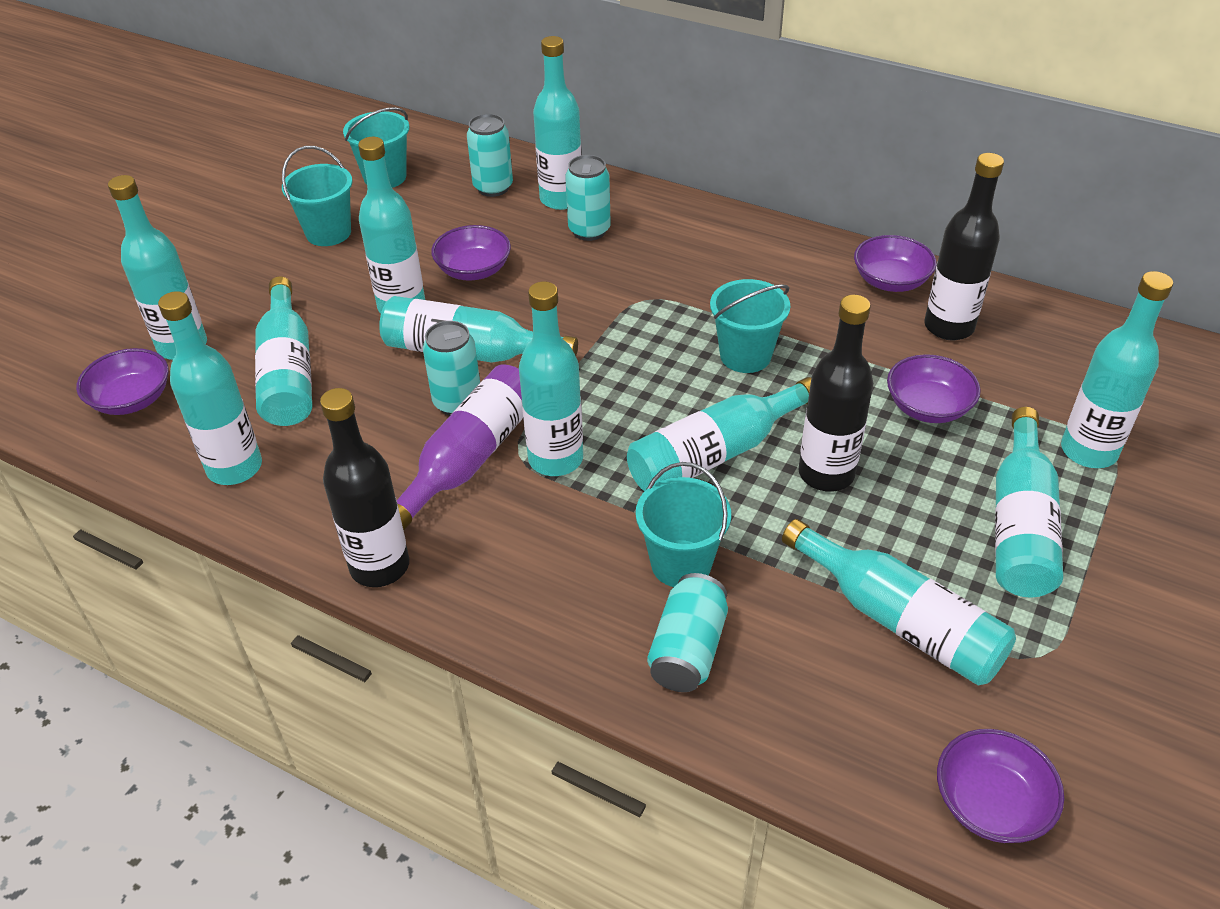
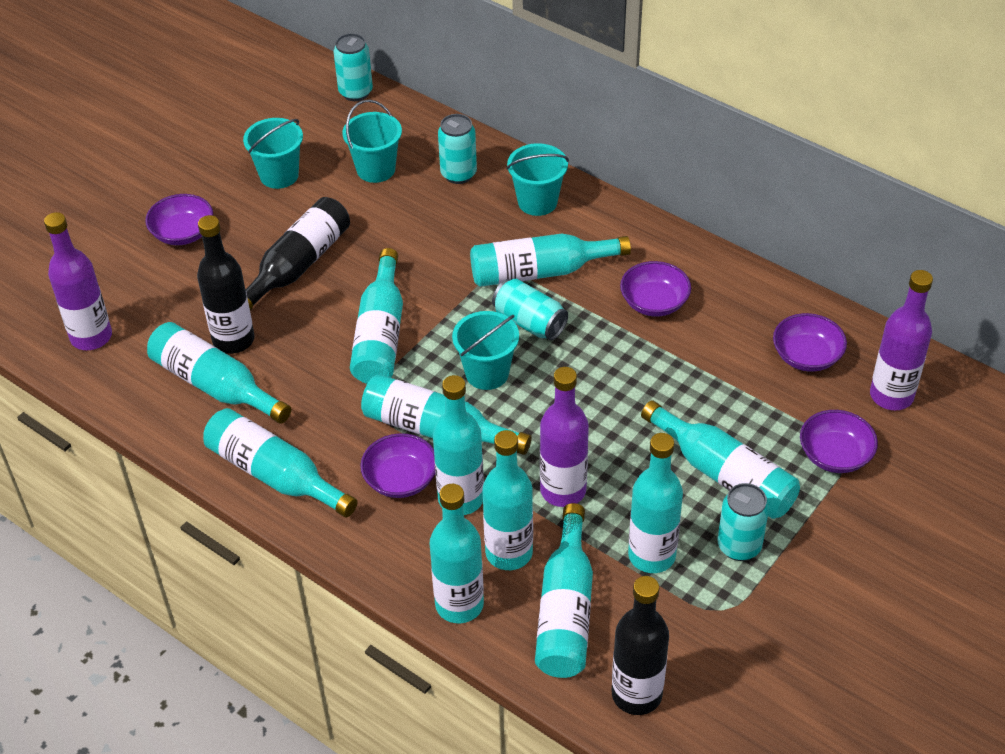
purple bottle: 1 -> 3

